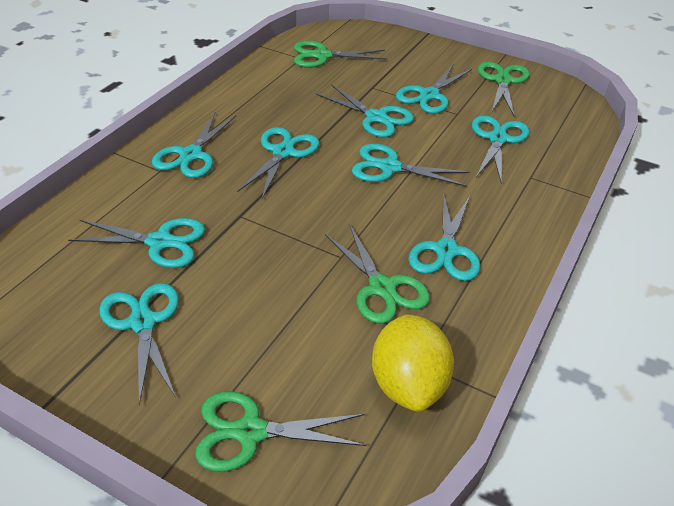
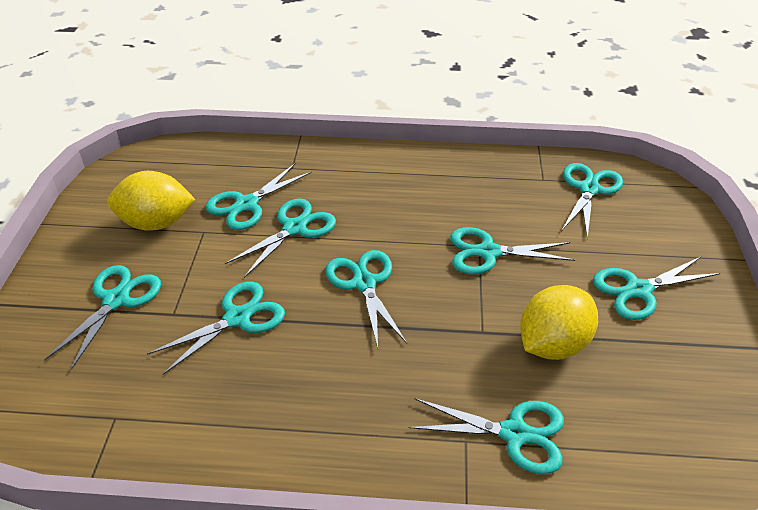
green scissors: 4 -> 0
yellow lemon: 1 -> 2

